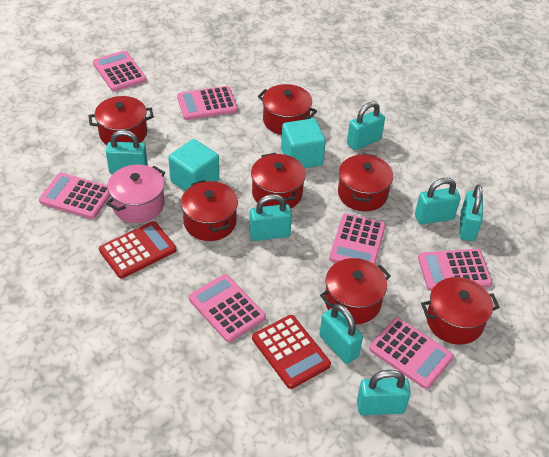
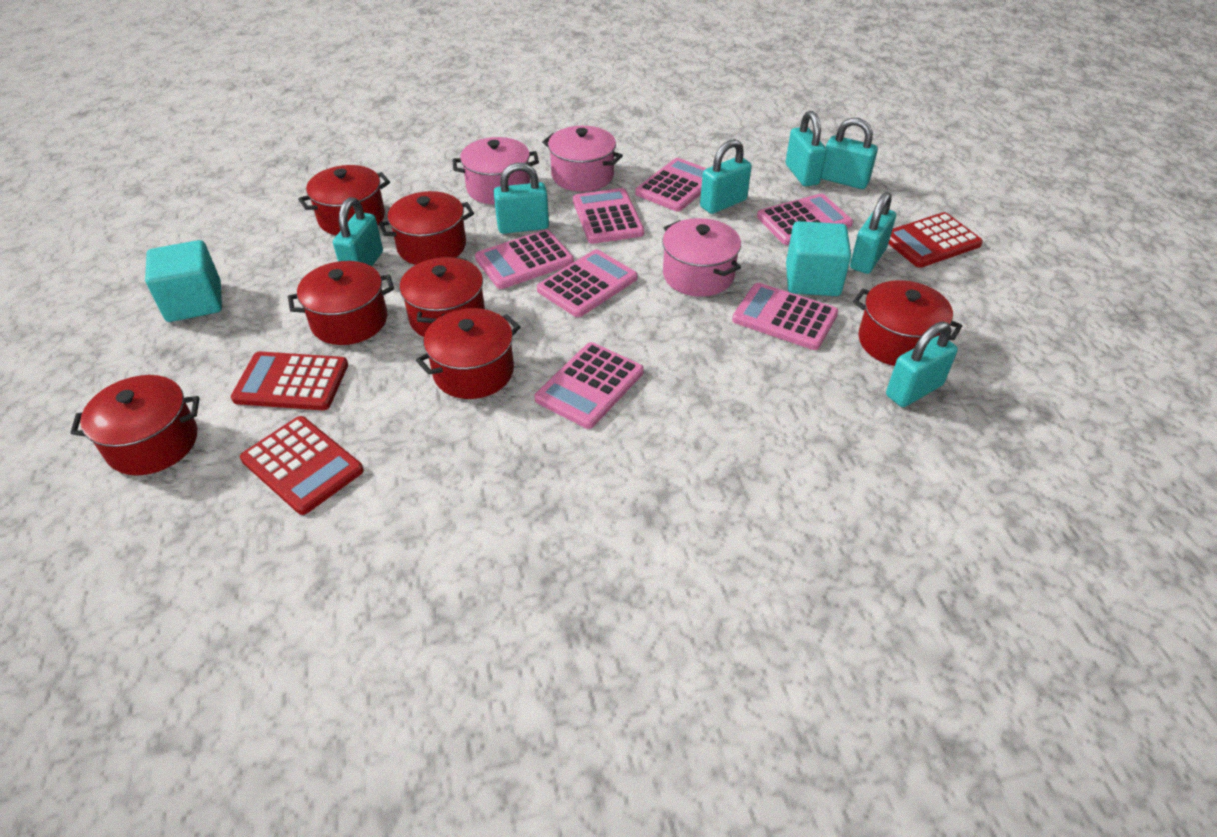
pink pot: 1 -> 3
red calculator: 2 -> 3

